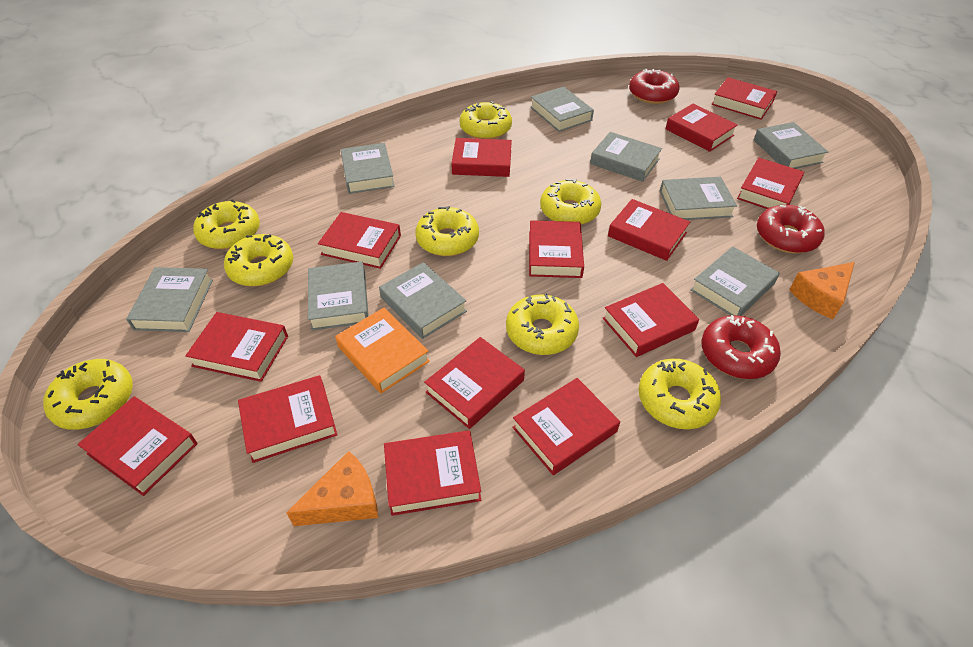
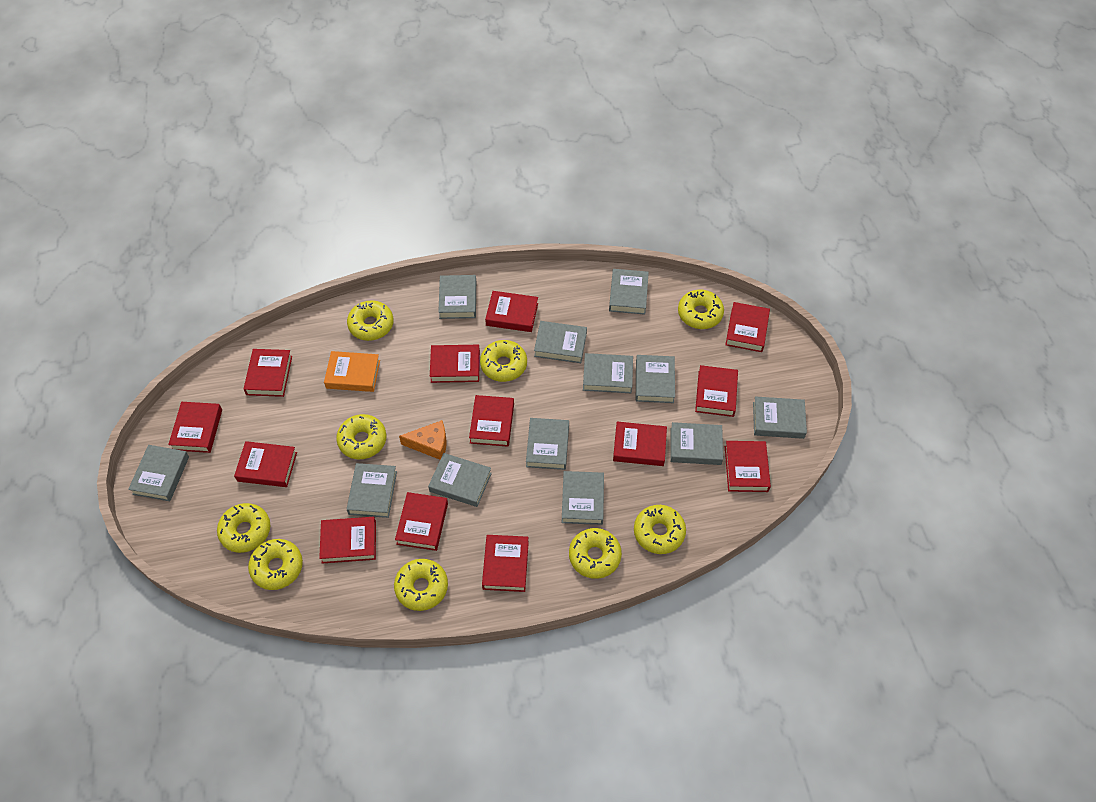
grey book: 9 -> 12
orange cheese: 2 -> 1
red book: 14 -> 13
red donut: 3 -> 0
yellow donut: 8 -> 9

